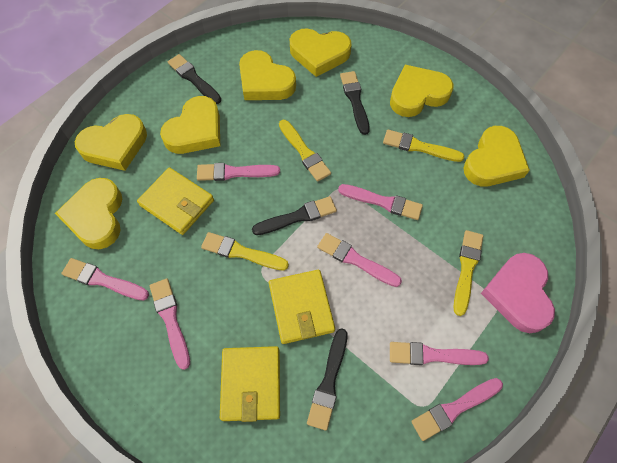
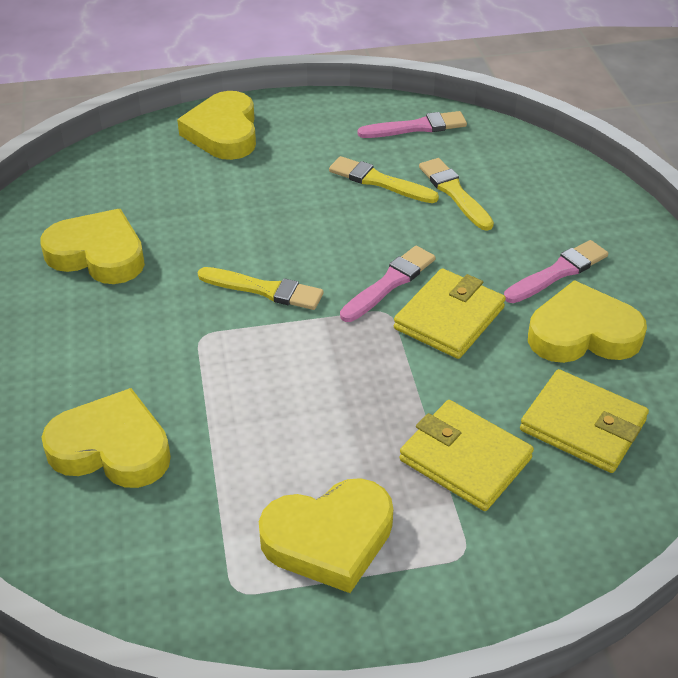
black brush: 4 -> 0
pink brush: 7 -> 3
pink heart: 1 -> 0
yellow brush: 4 -> 3
yellow heart: 7 -> 5

